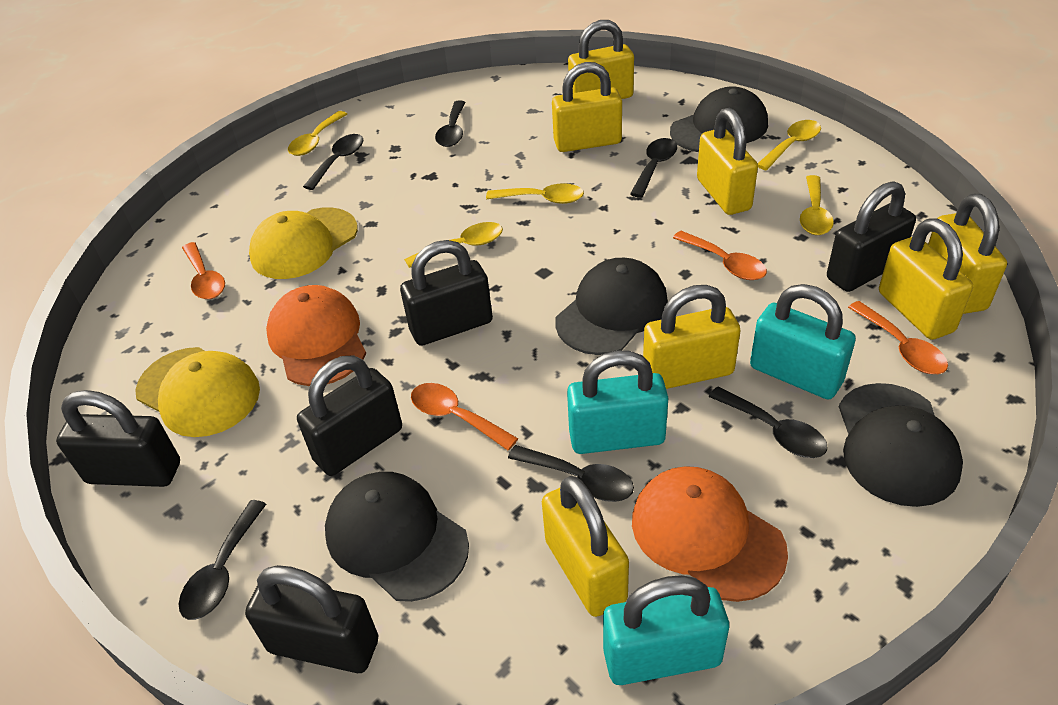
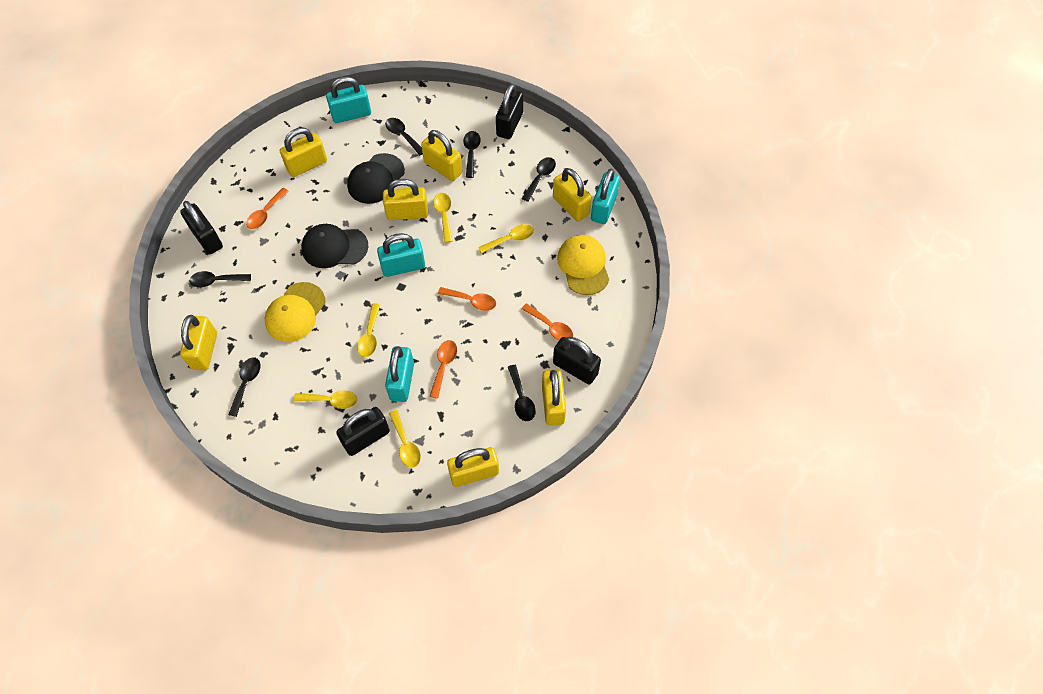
black cap: 4 -> 2
black padlock: 5 -> 4
orange cap: 2 -> 0
turquoise padlock: 3 -> 4

